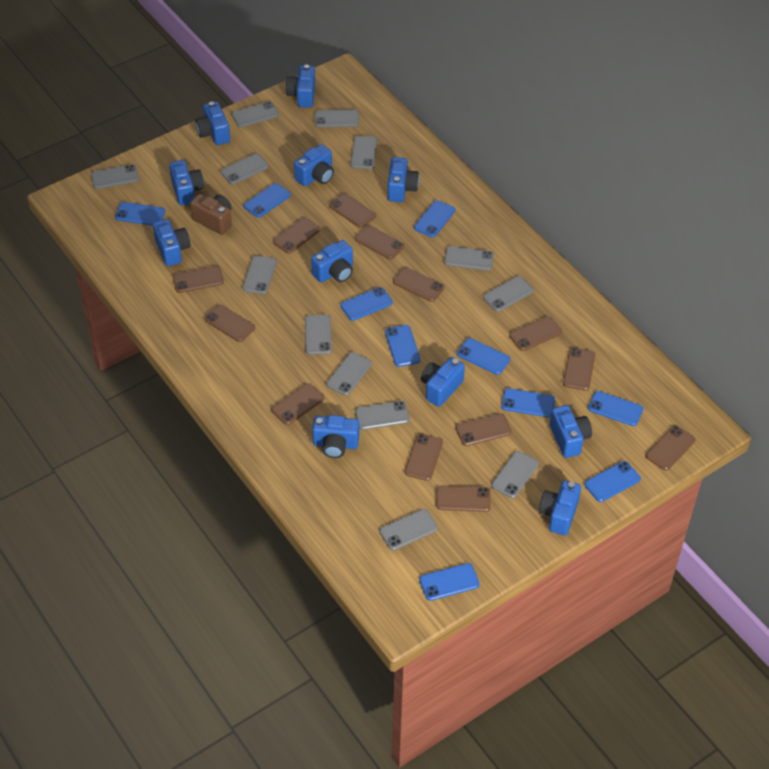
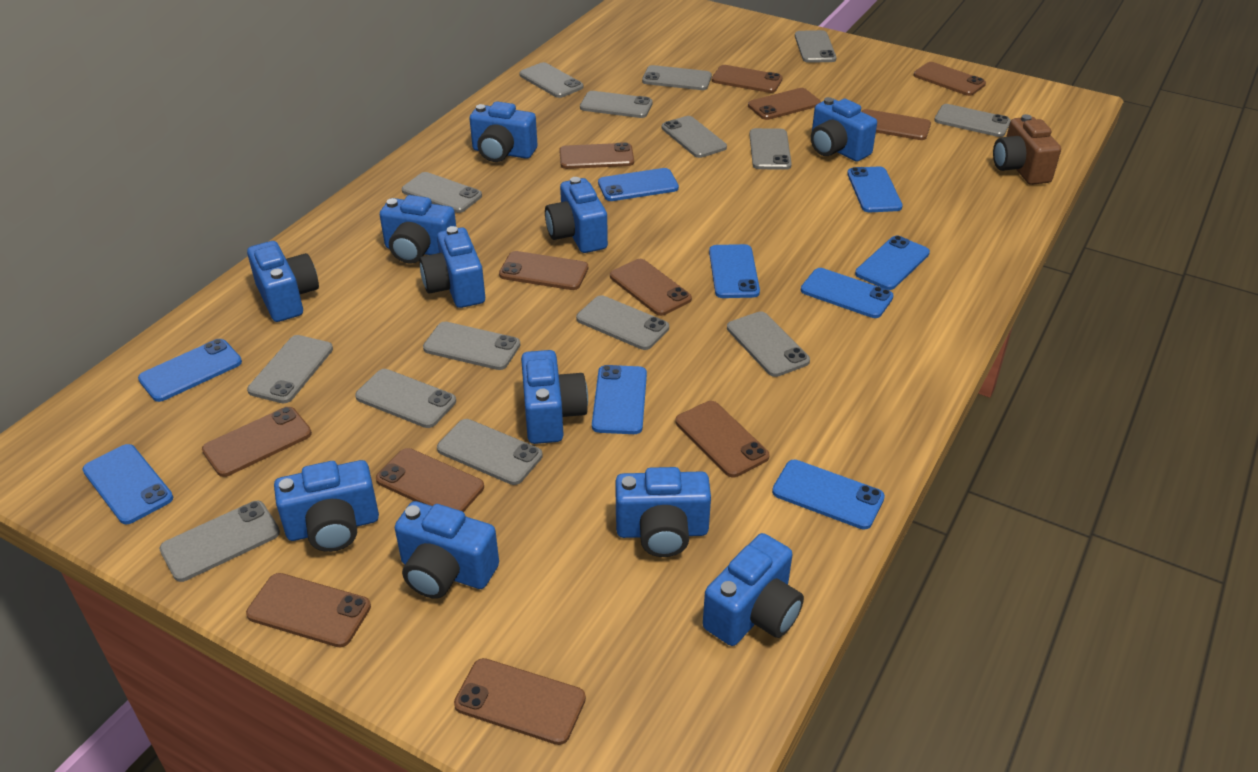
blue phone: 10 -> 9
brown phone: 13 -> 12
grey phone: 13 -> 15

